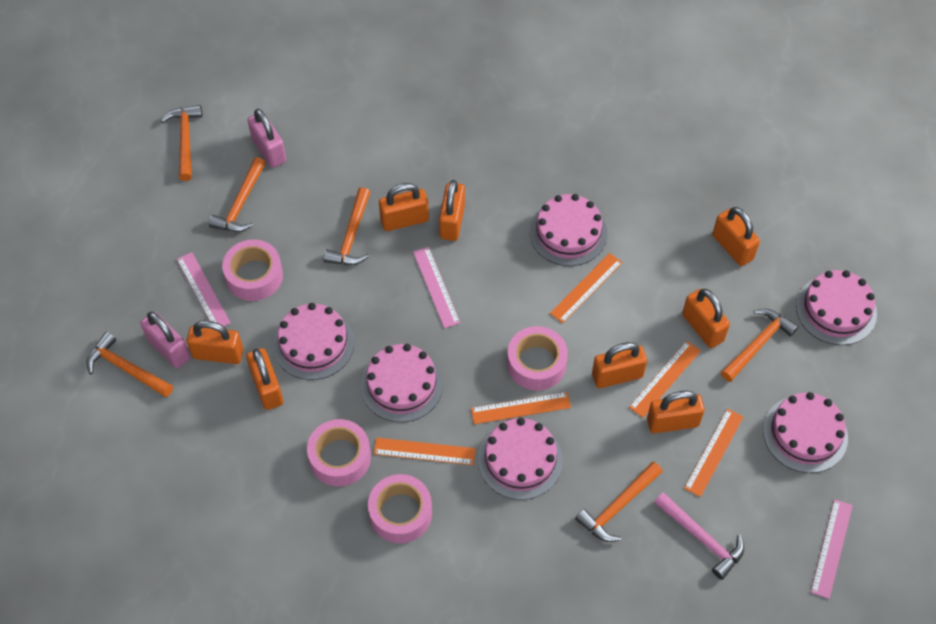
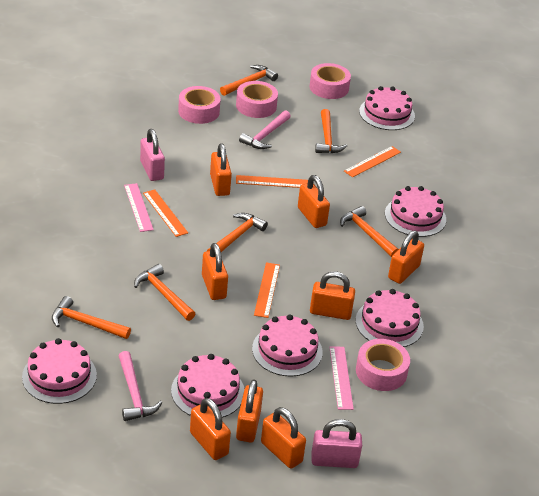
orange ruler: 5 -> 4
pink hammer: 1 -> 2
pink ruler: 3 -> 2

